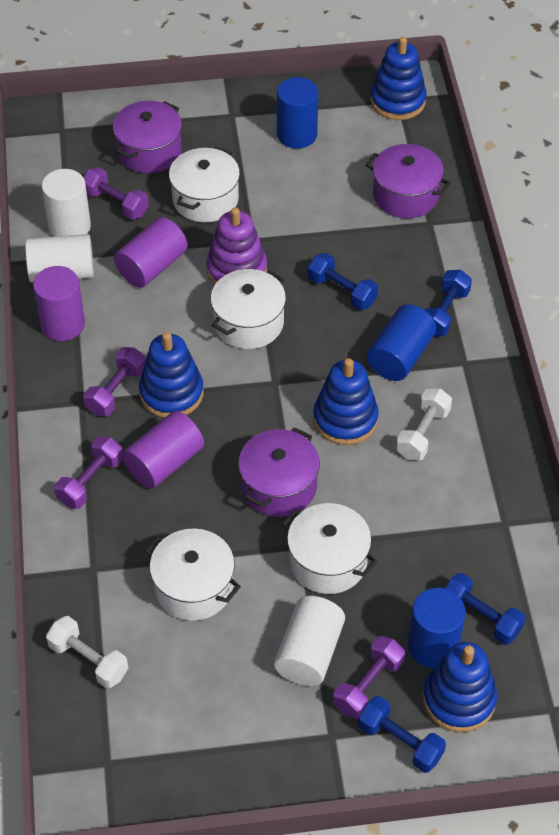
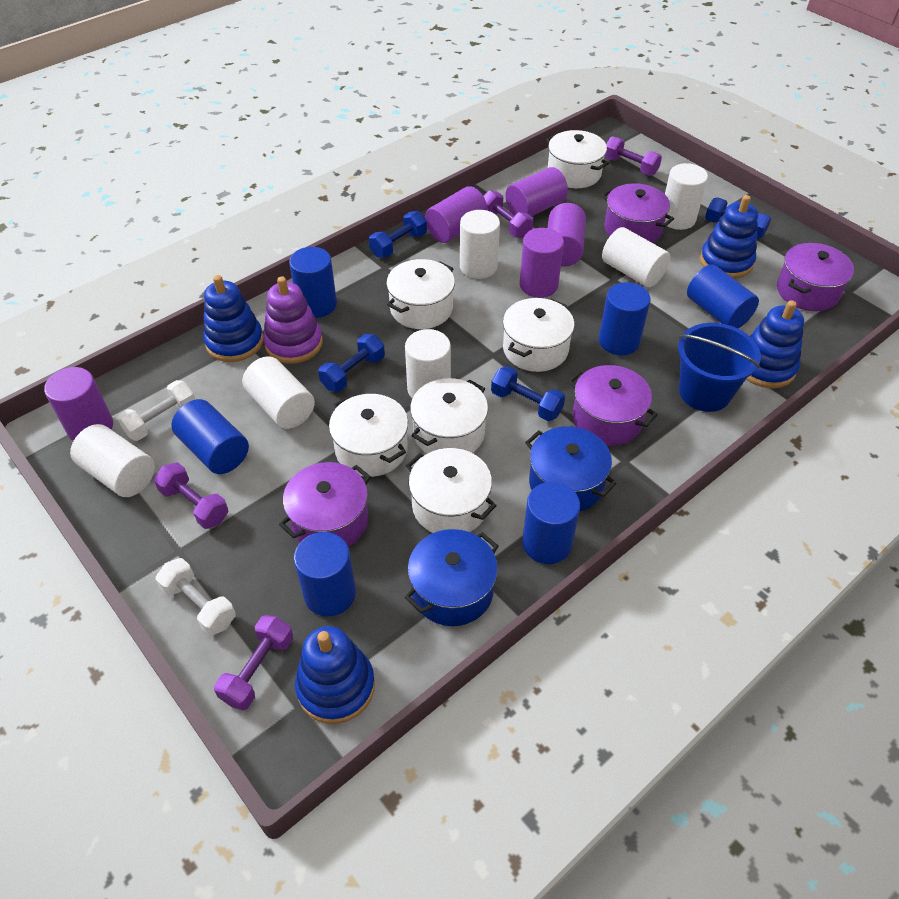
blue bucket: 0 -> 1
blue cylinder: 3 -> 6
blue pot: 0 -> 2
purple cylinder: 3 -> 5
purple pot: 3 -> 4
white cylinder: 3 -> 6
white pot: 4 -> 6

